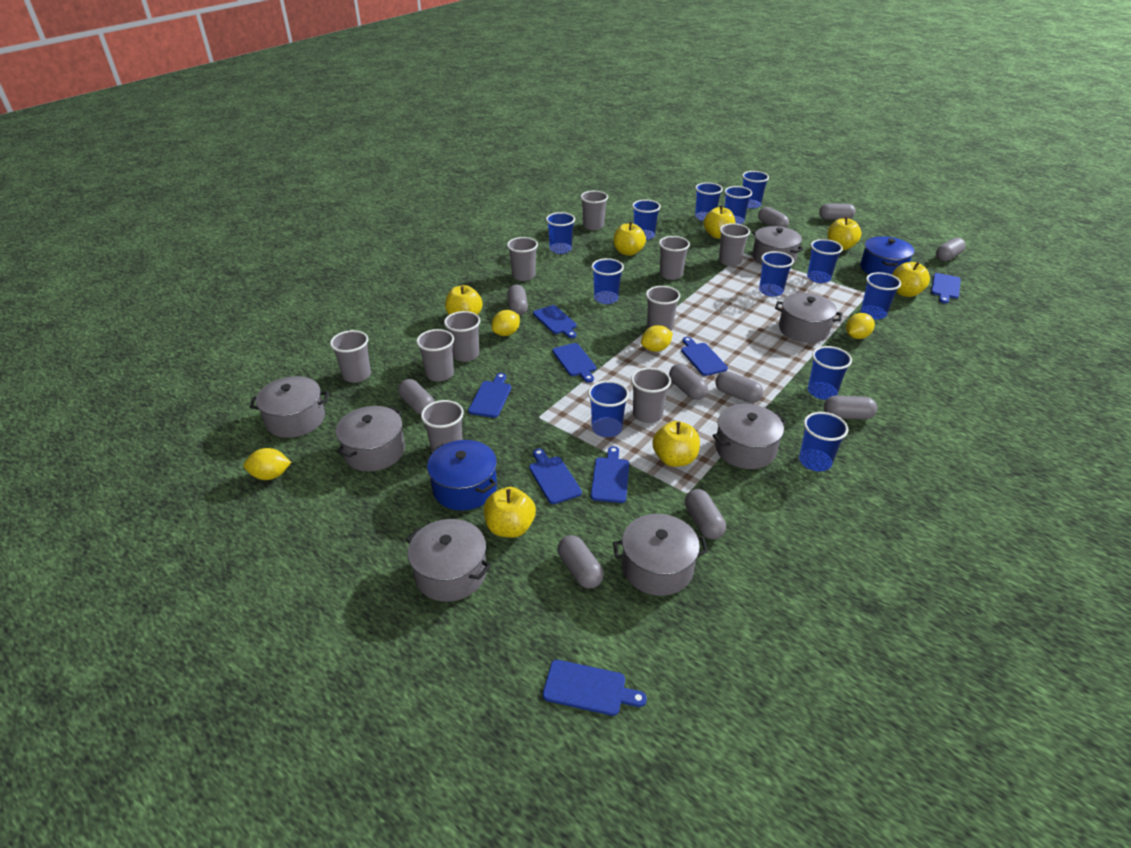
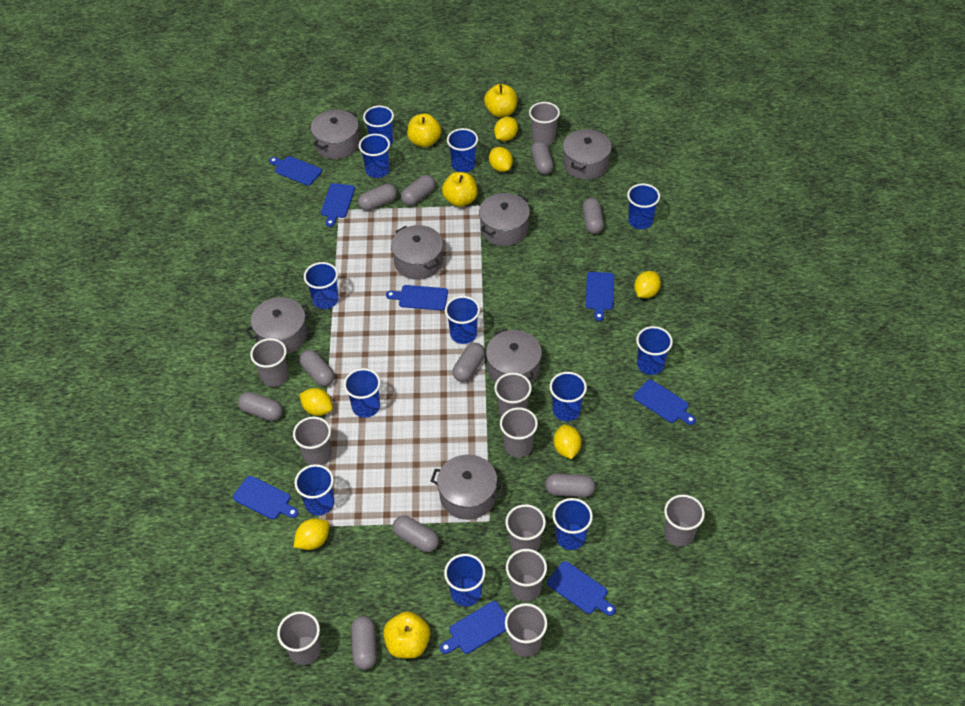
blue pot: 2 -> 0
yellow apple: 7 -> 4
yellow lemon: 4 -> 6

